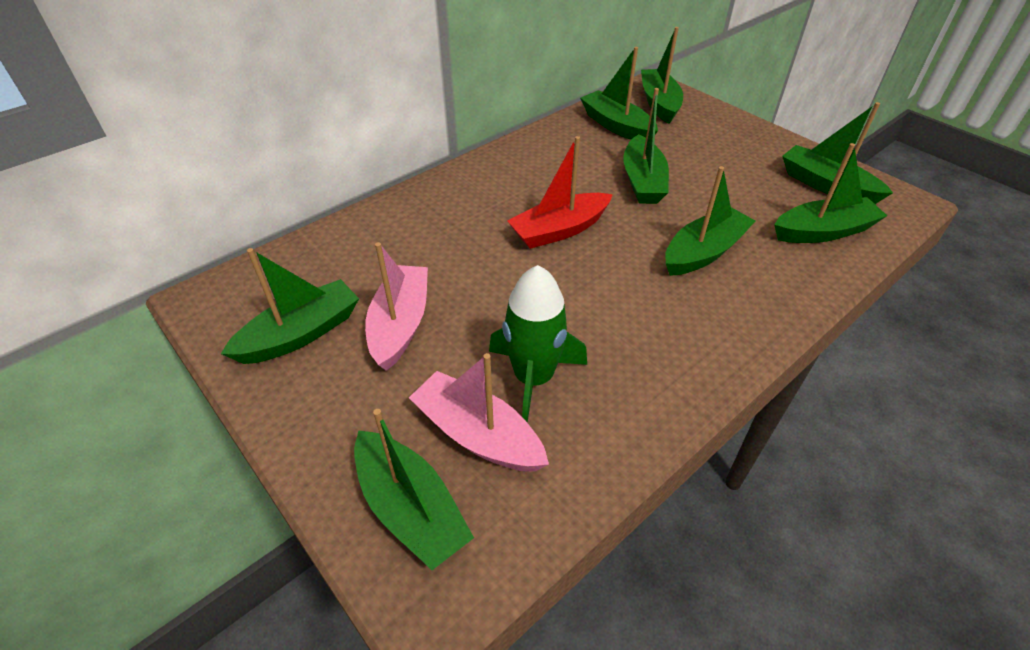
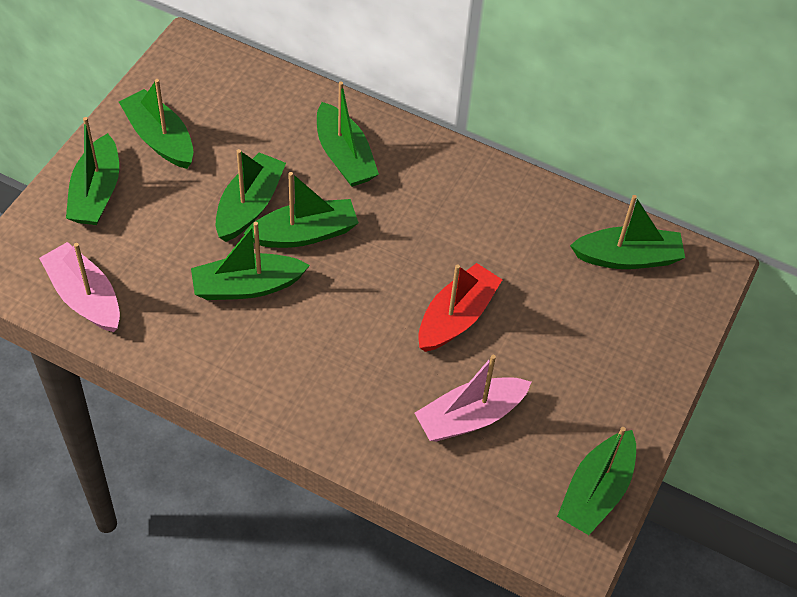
green rocket: 1 -> 0

